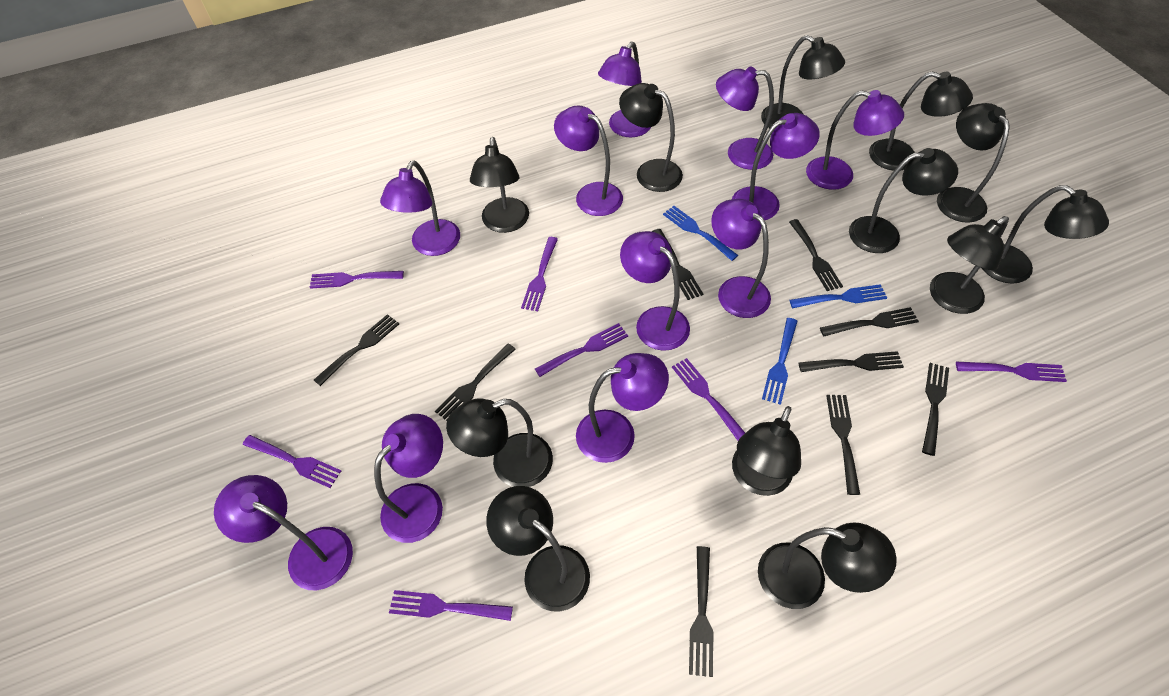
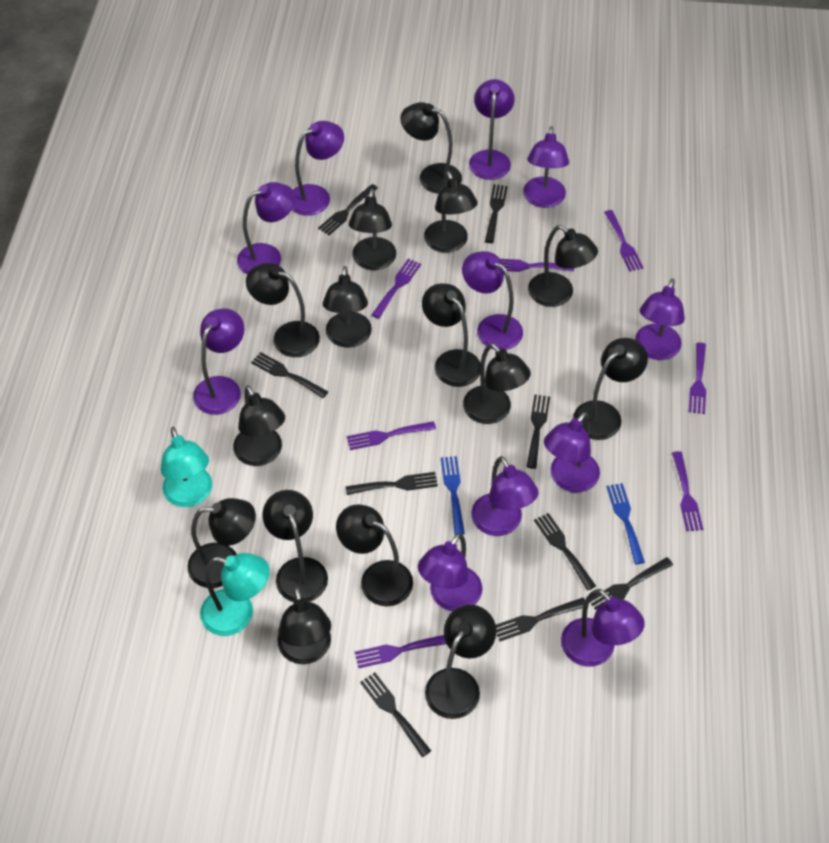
black lamp: 12 -> 15
blue fork: 3 -> 2
turquoise lamp: 0 -> 2

